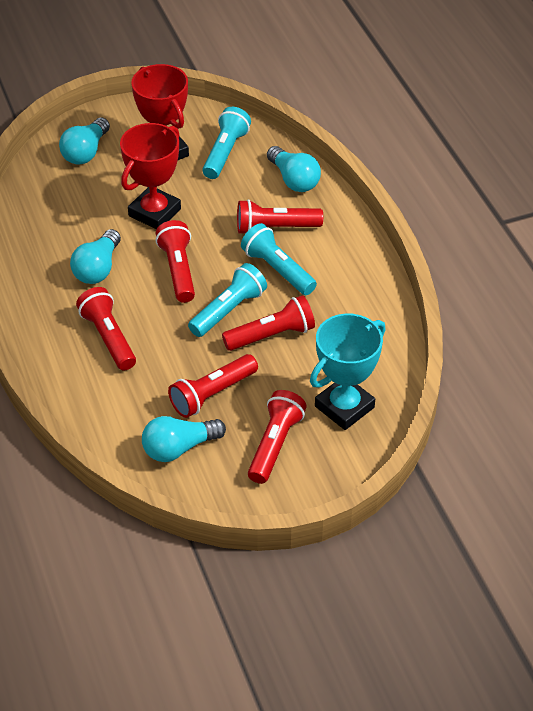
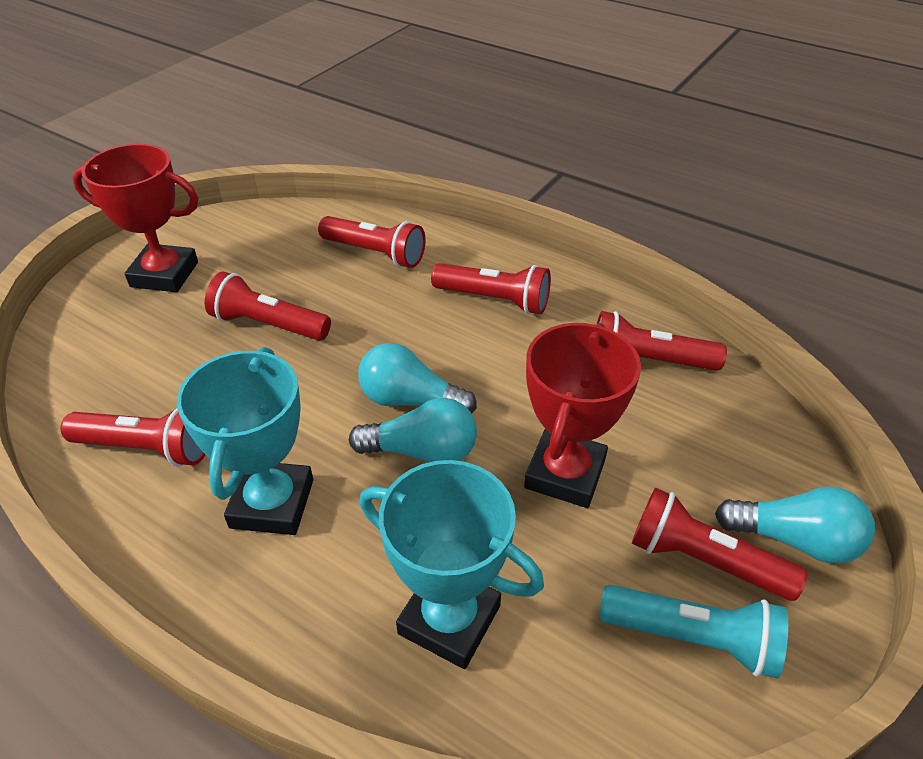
turquoise flashlight: 3 -> 1
turquoise light bulb: 4 -> 3
turquoise trophy: 1 -> 2

